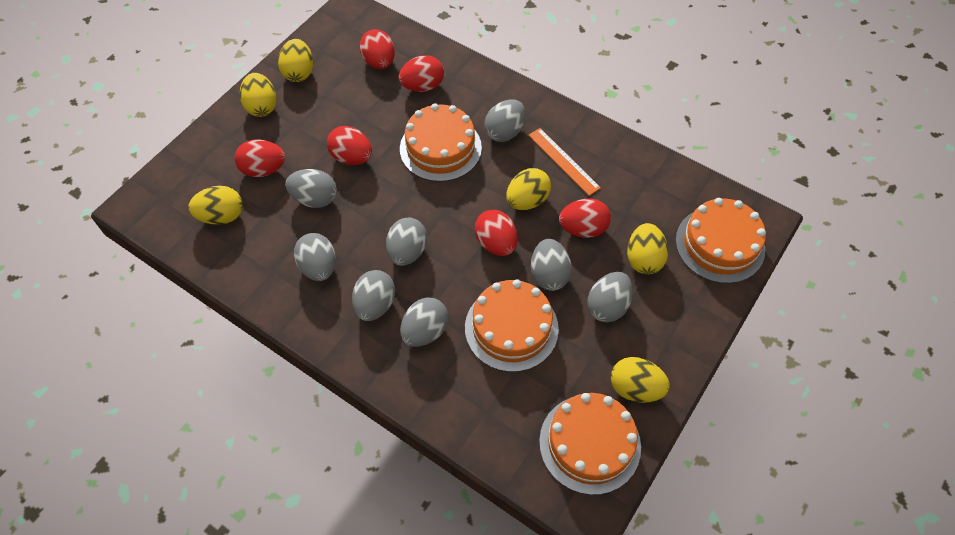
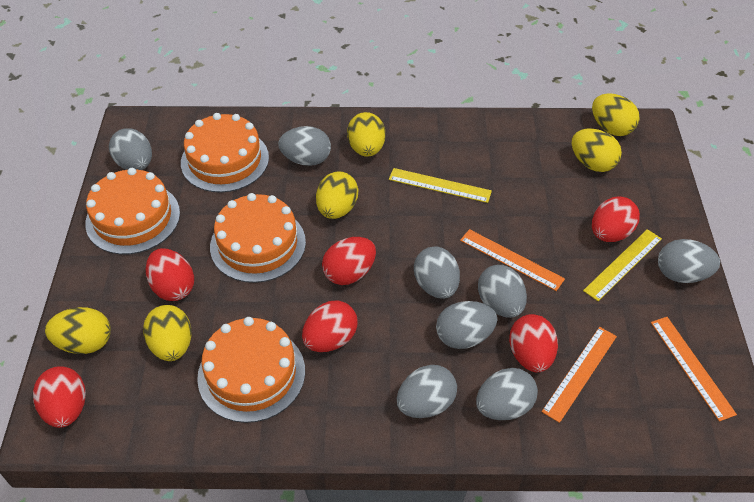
orange ruler: 1 -> 3
yellow ruler: 0 -> 2

